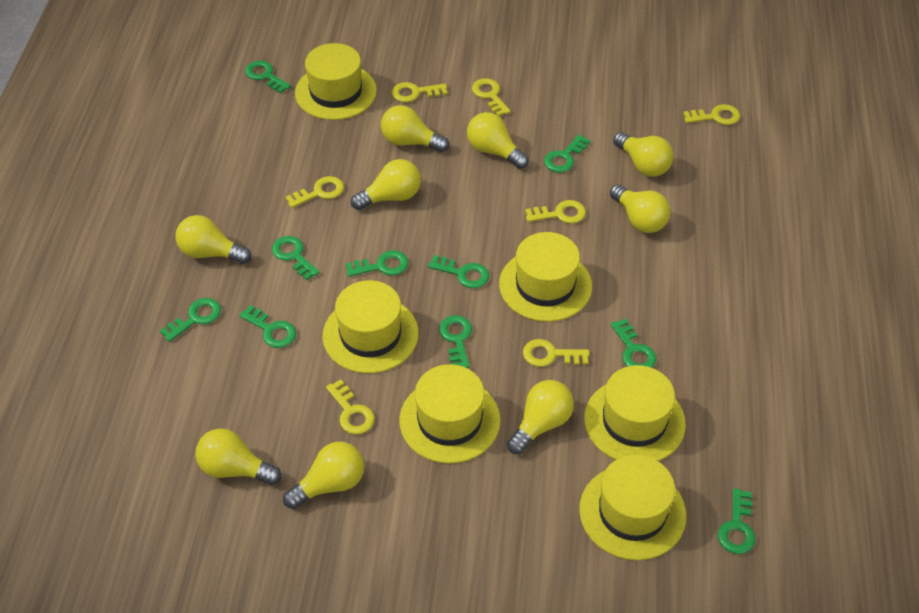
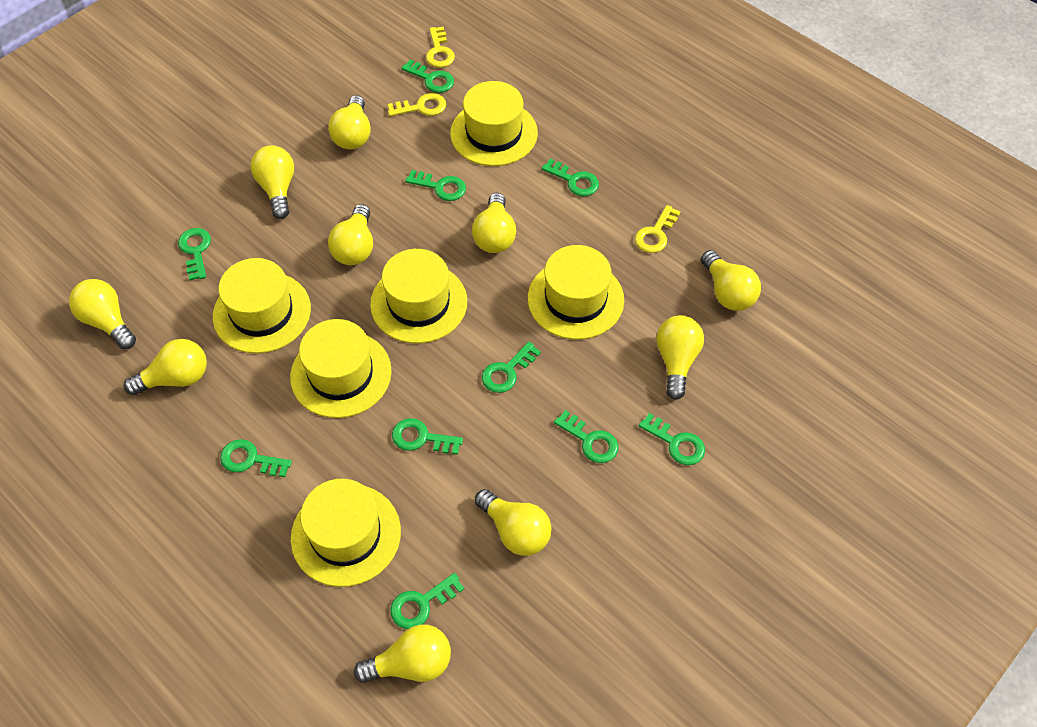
yellow key: 7 -> 3
yellow light bulb: 9 -> 10

